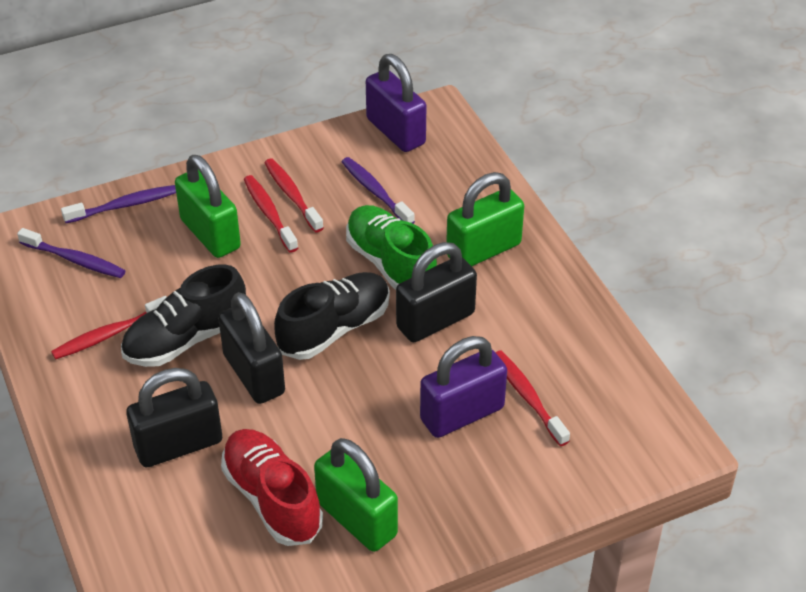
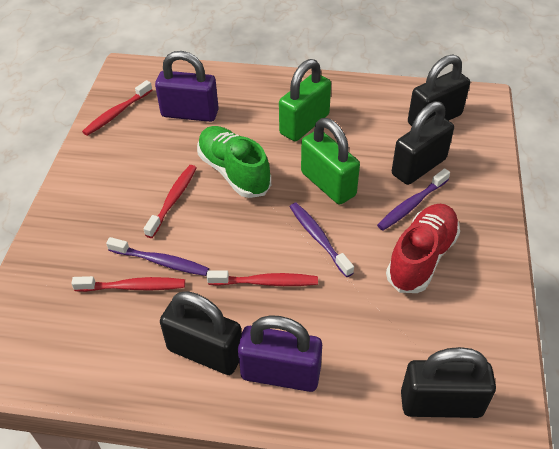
black padlock: 3 -> 4
black shoe: 2 -> 0
green padlock: 3 -> 2

